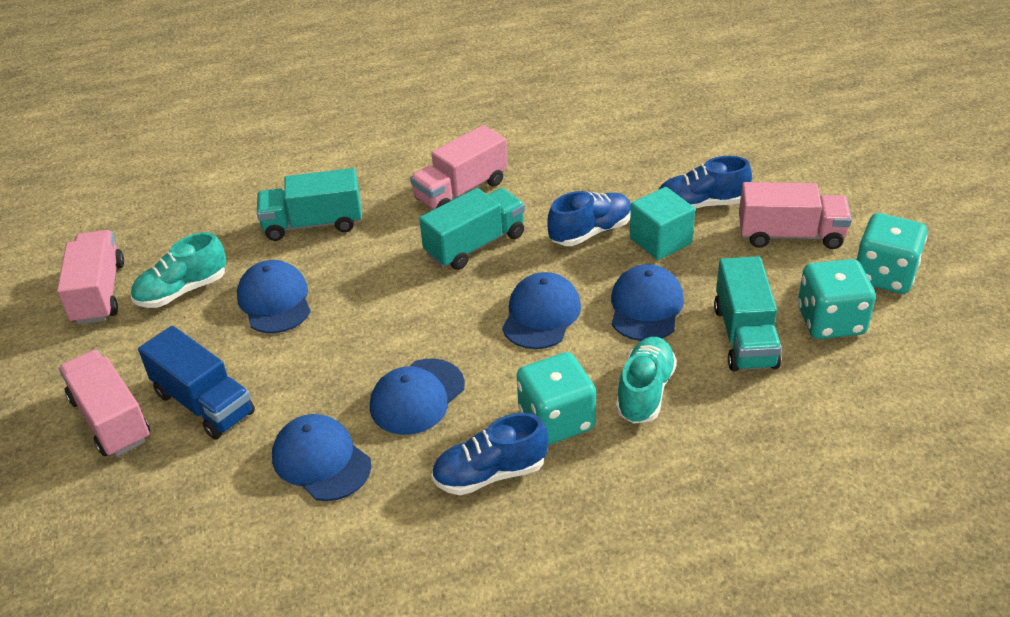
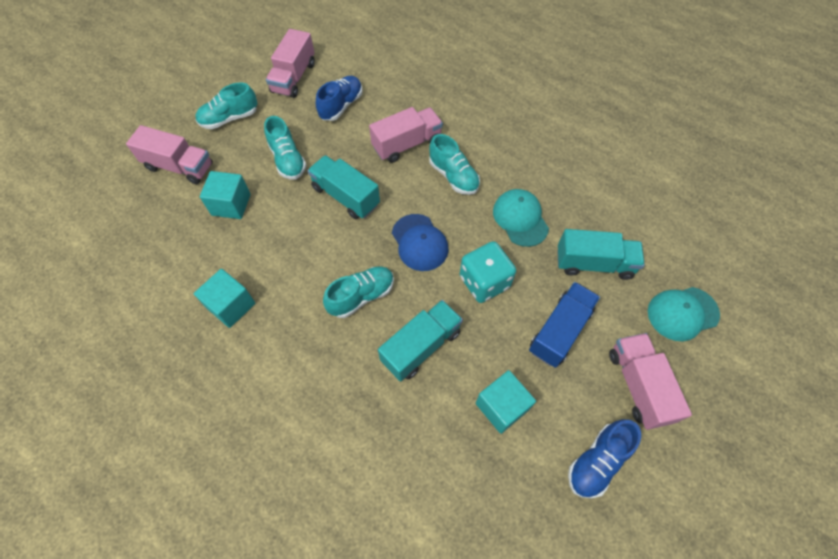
blue cap: 5 -> 1
blue shoe: 3 -> 2
turquoise cap: 0 -> 2
turquoise cube: 1 -> 3
turquoise dice: 3 -> 1
turquoise shoe: 2 -> 4

